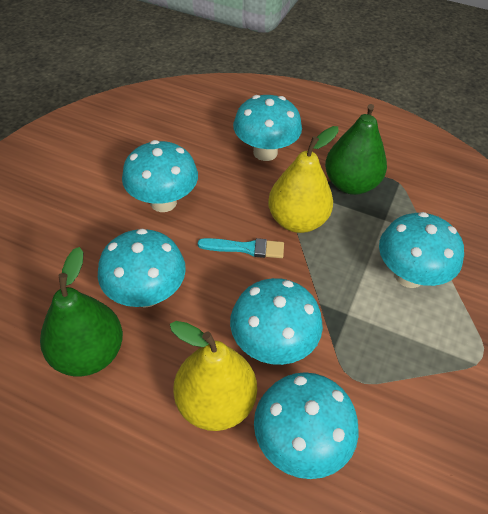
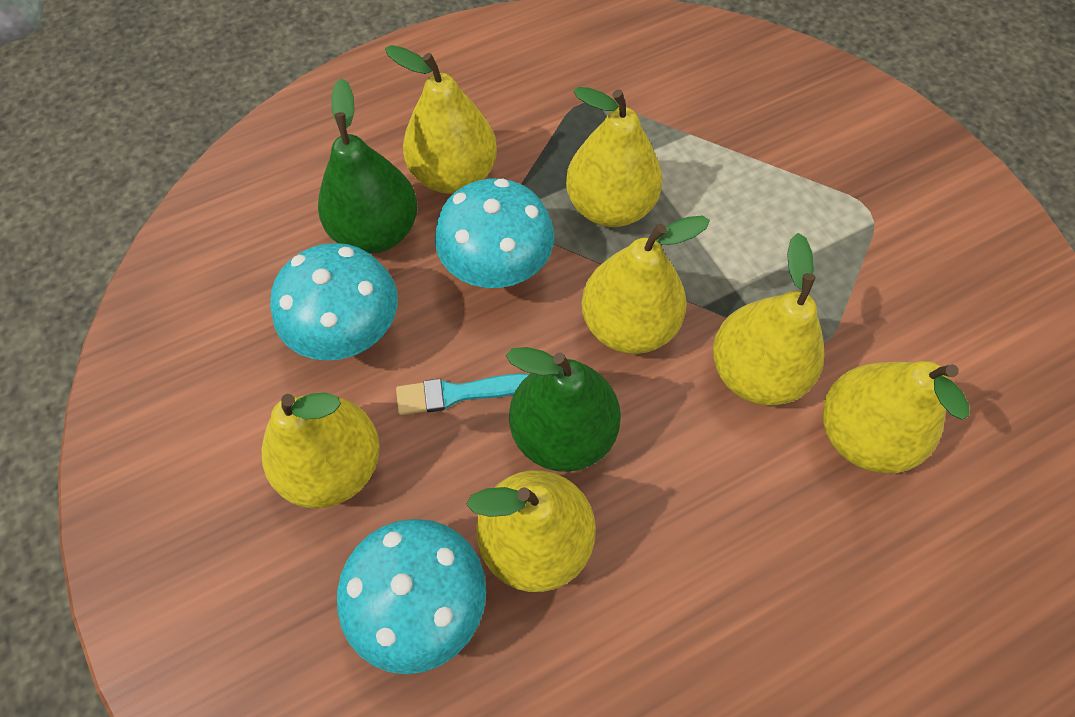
turquoise mushroom: 6 -> 3
yellow pear: 2 -> 7

